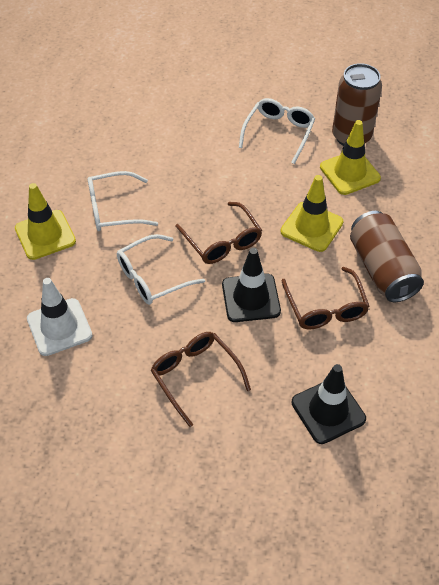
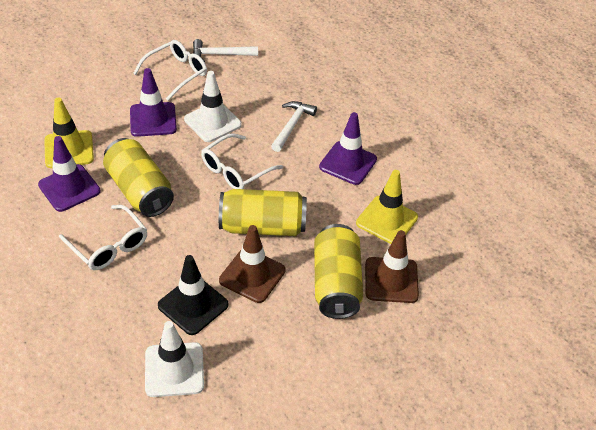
black traffic cone: 2 -> 1
brown can: 2 -> 0
brown glasses: 3 -> 0
brown traffic cone: 0 -> 2
purple traffic cone: 0 -> 3
white hammer: 0 -> 2
white traffic cone: 1 -> 2
yellow can: 0 -> 3
yellow traffic cone: 3 -> 2

